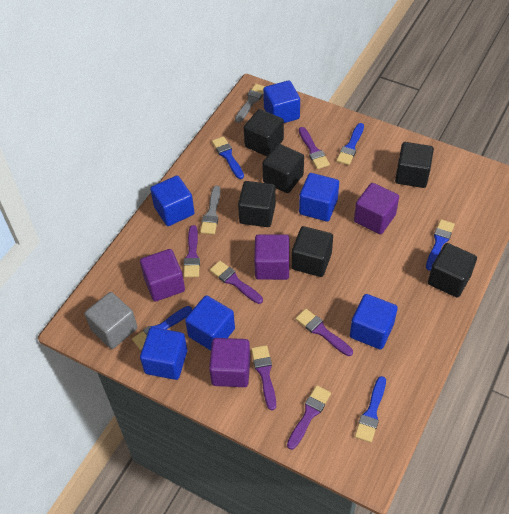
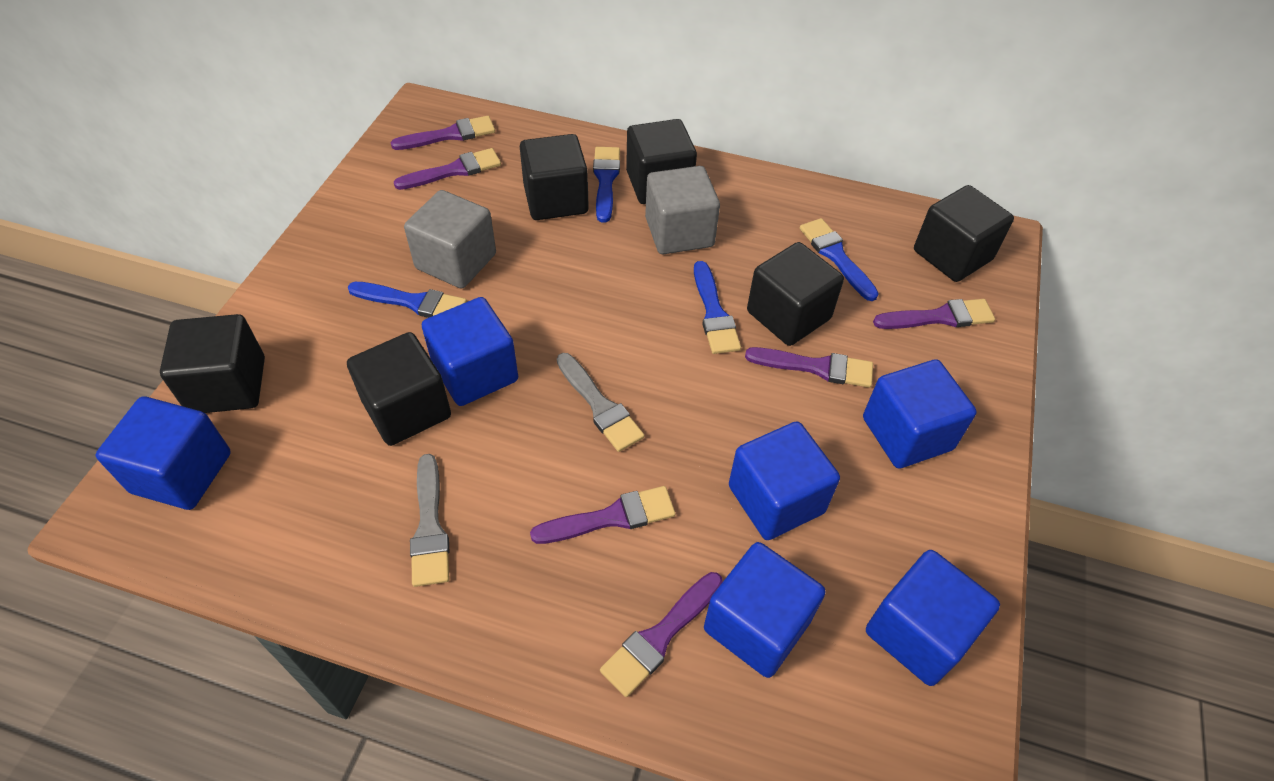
blue brush: 5 -> 4
grey cube: 1 -> 2
purple cube: 4 -> 0

